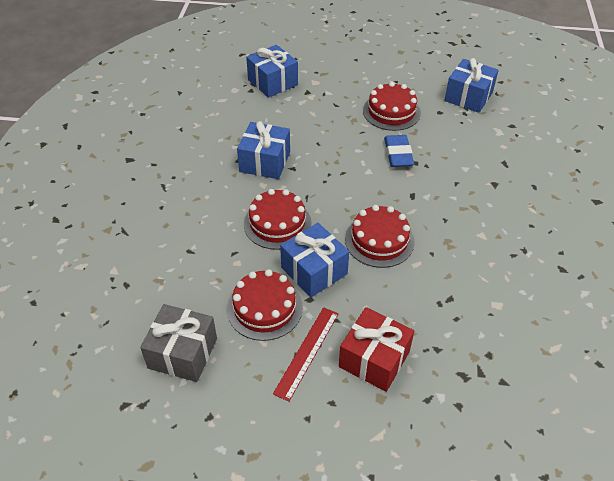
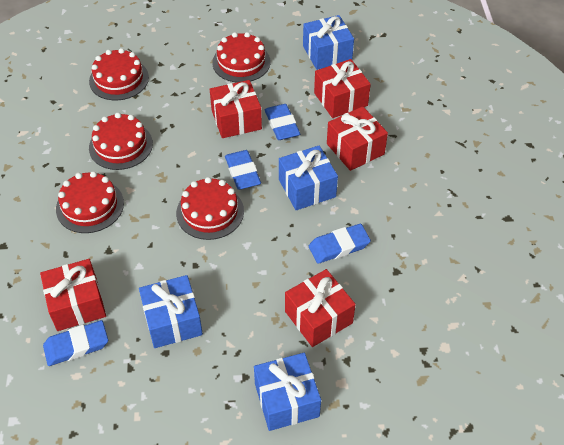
blue eraser: 1 -> 4
grey gift: 1 -> 0
red cake: 4 -> 5
red gift: 1 -> 5
red ruler: 1 -> 0

